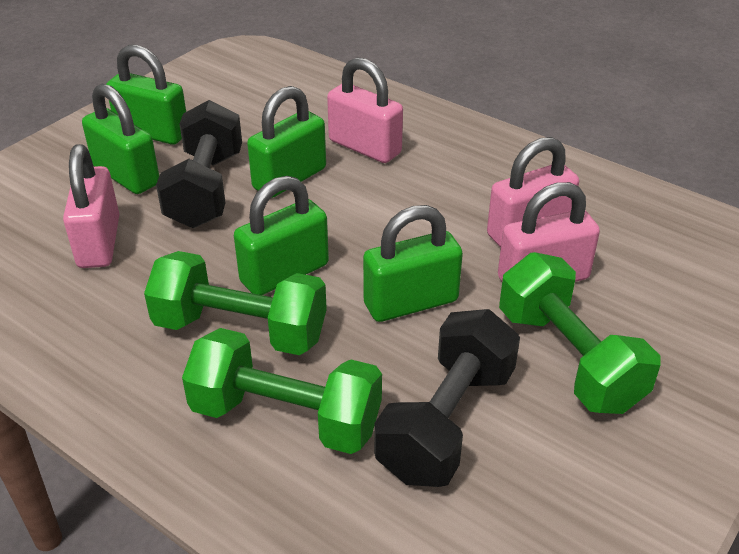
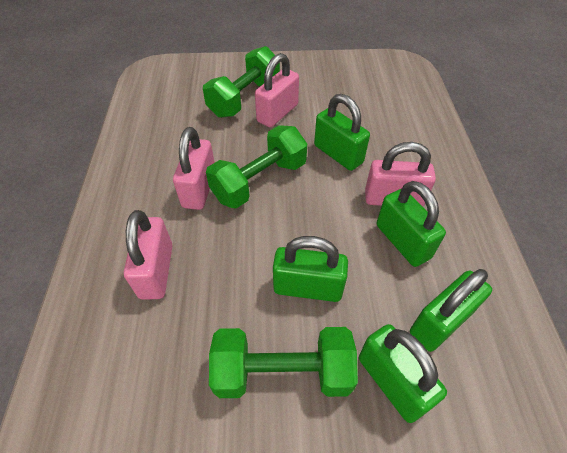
black dumbbell: 2 -> 0

